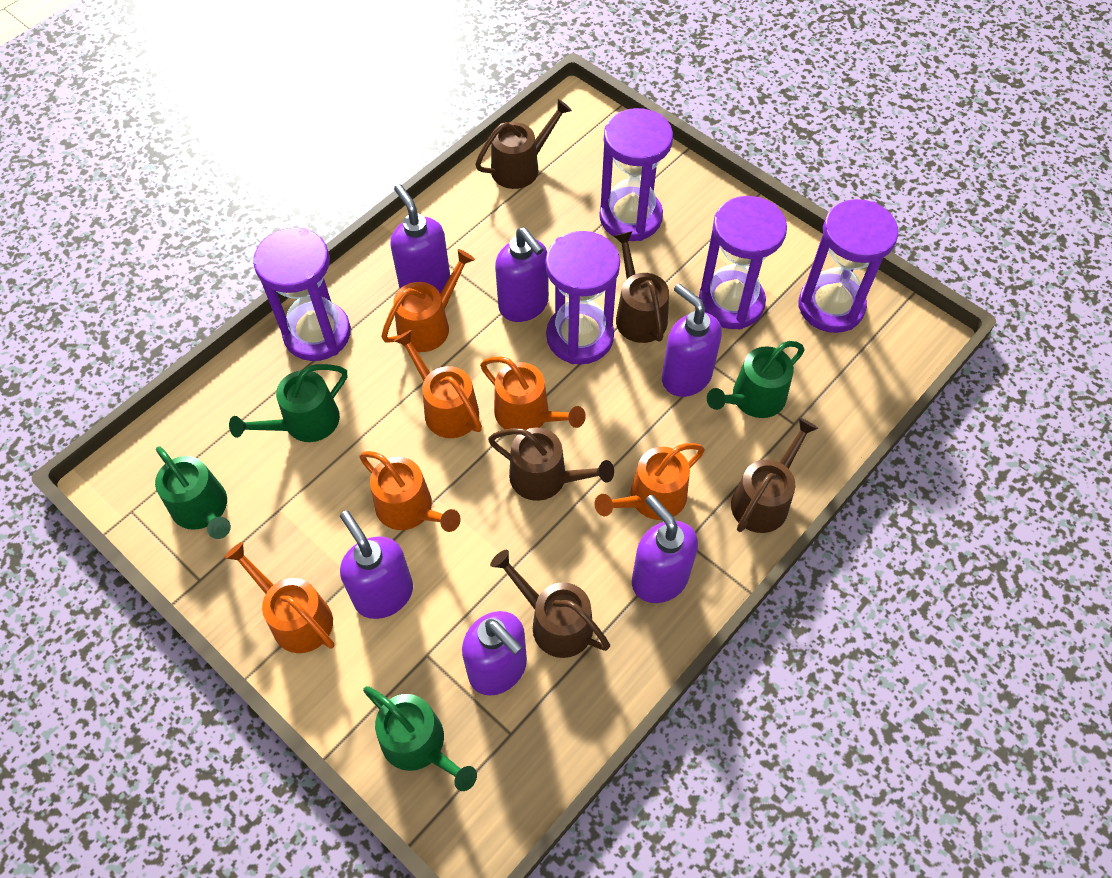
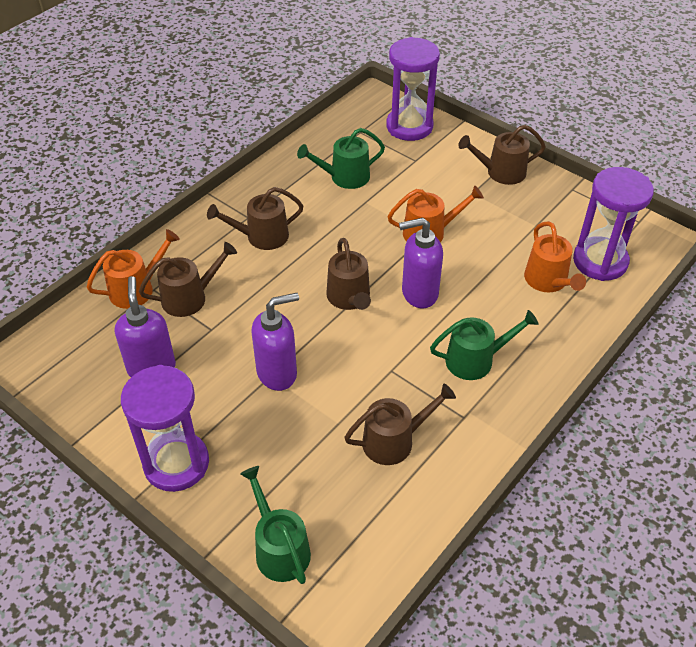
green watering can: 4 -> 3
orange watering can: 6 -> 3
purple hourglass: 5 -> 3
purple soap dispenser: 6 -> 3

